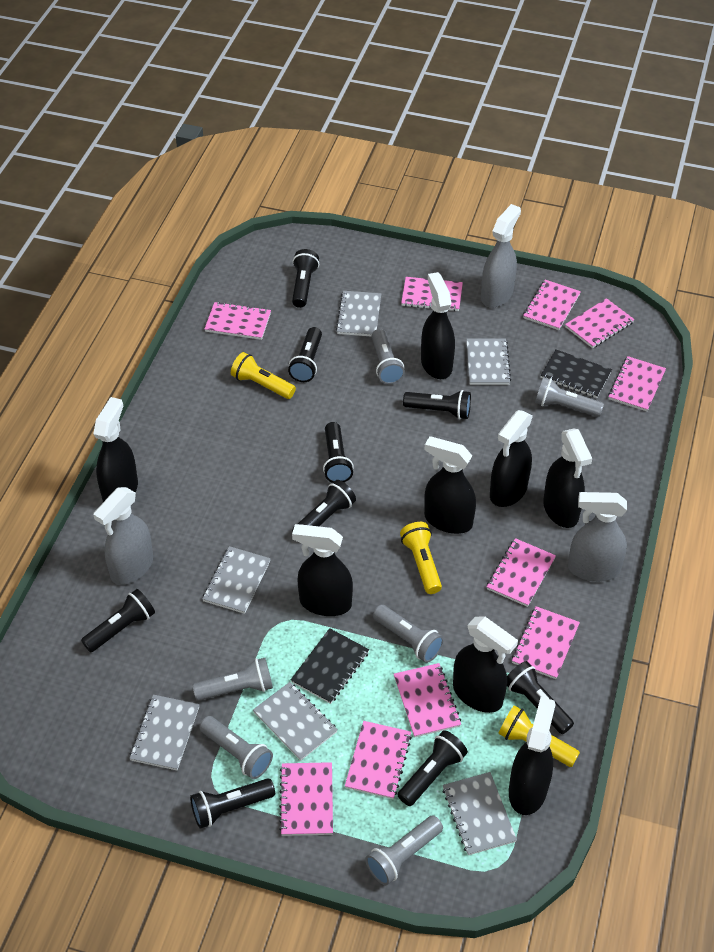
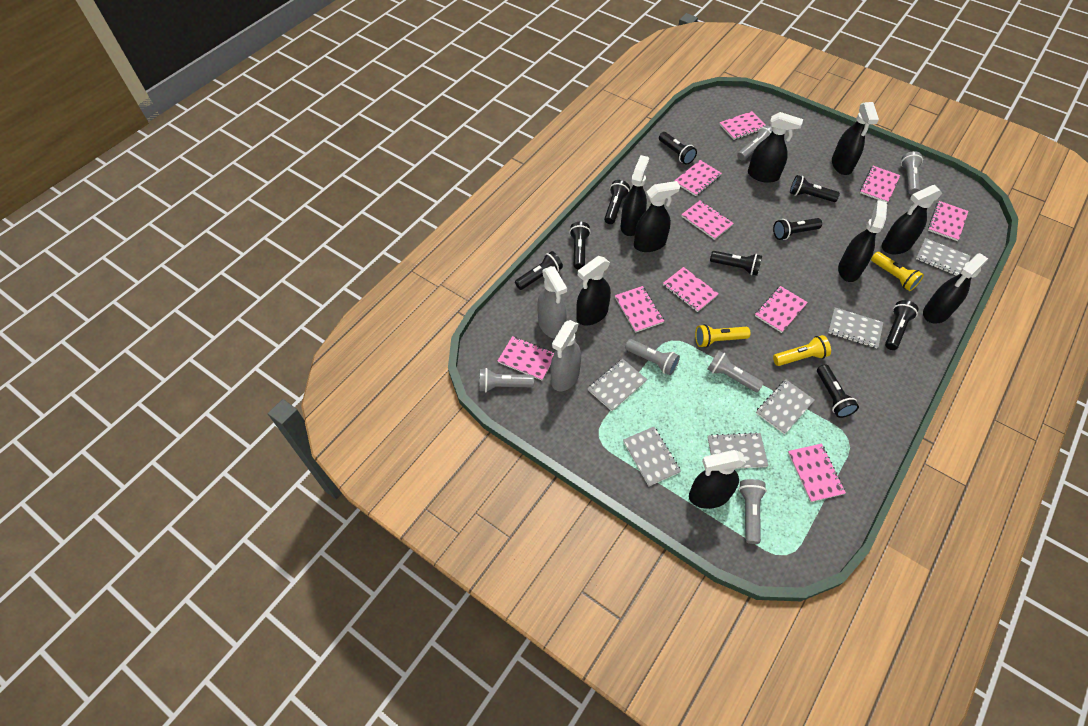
black notebook: 2 -> 0
black spray bottle: 8 -> 9
grey spray bottle: 3 -> 2

